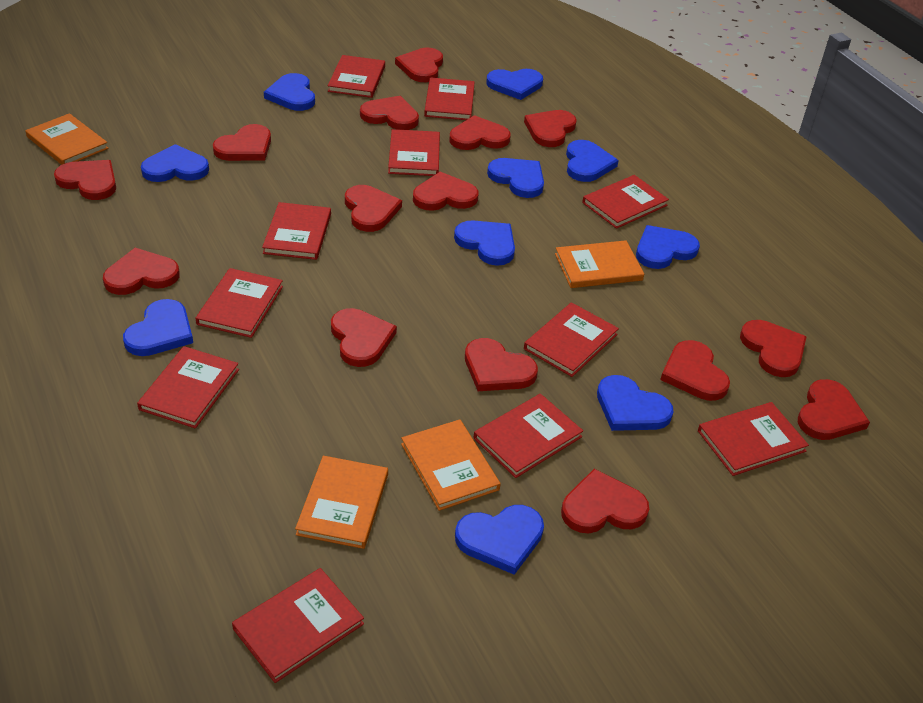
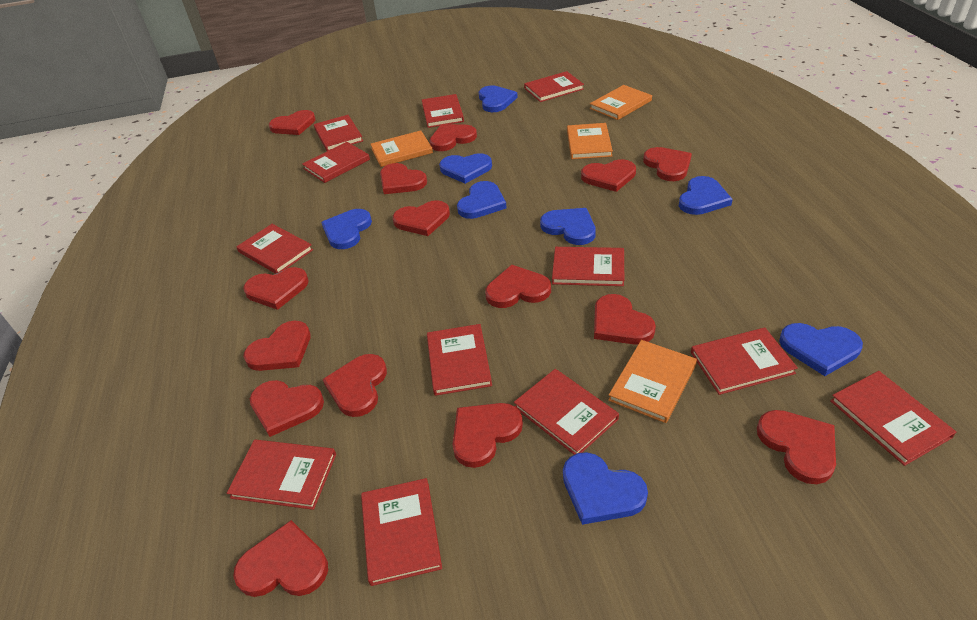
blue heart: 10 -> 8
red book: 11 -> 12

